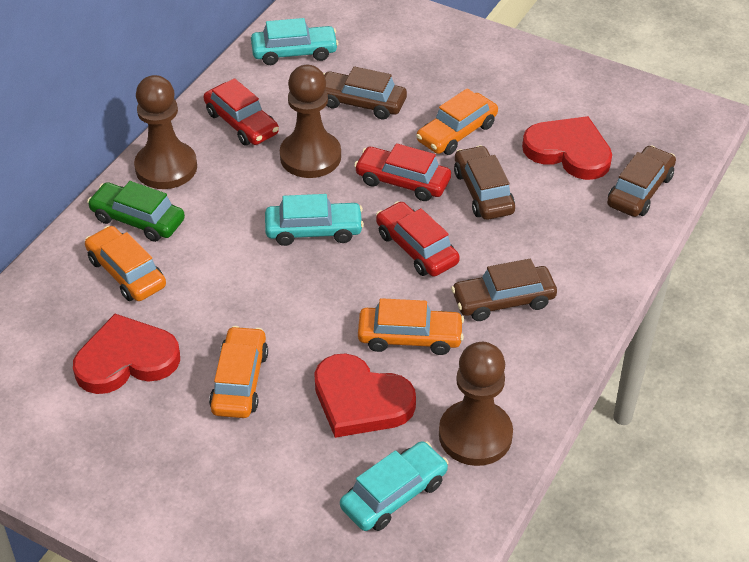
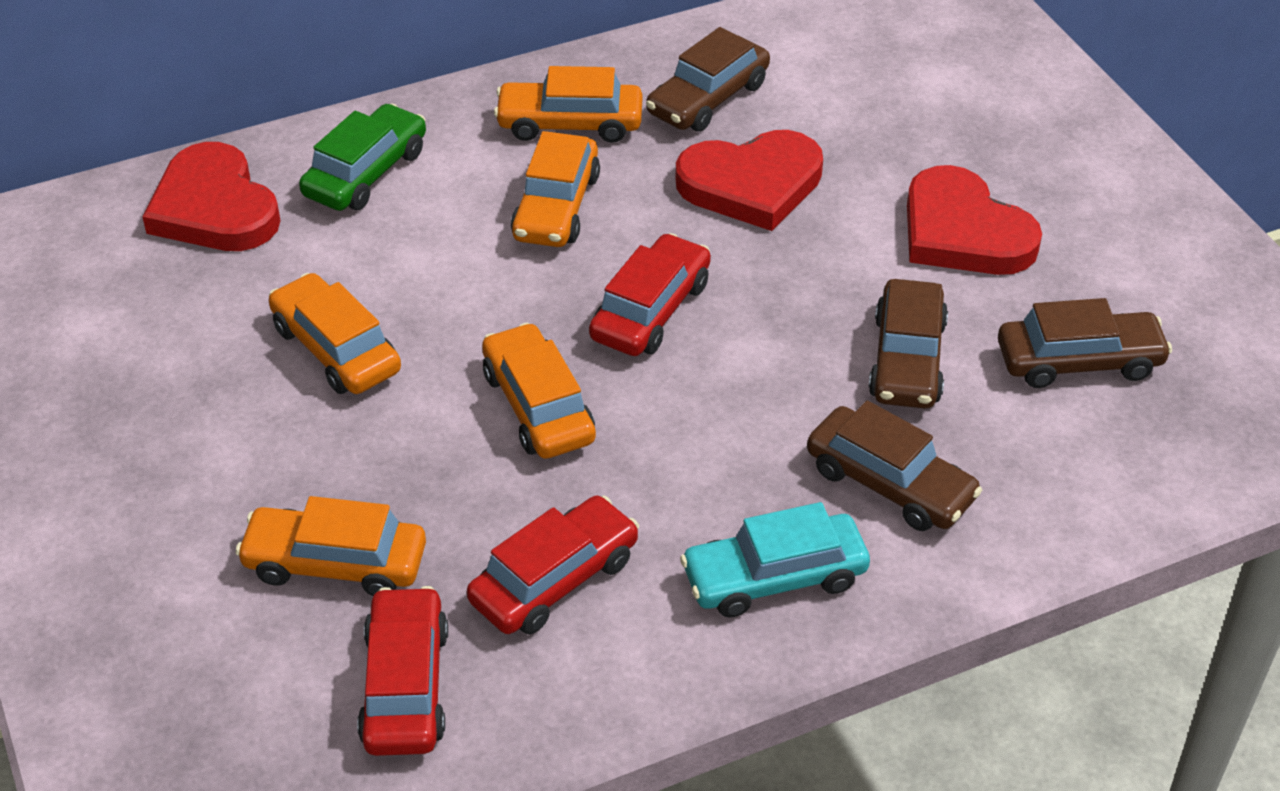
brown pawn: 3 -> 0
orange car: 4 -> 5
turquoise car: 3 -> 1

